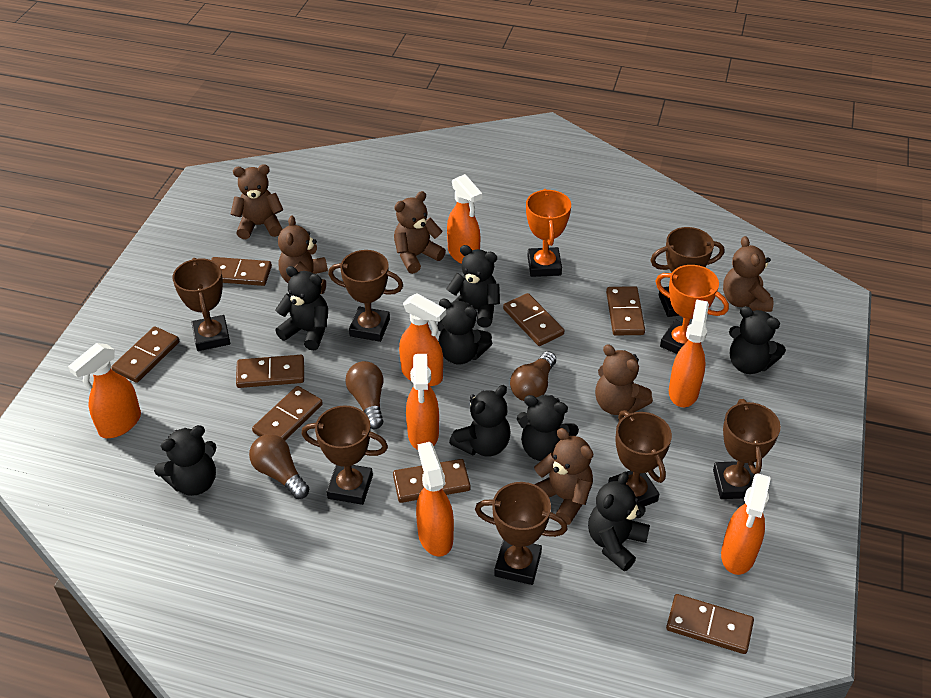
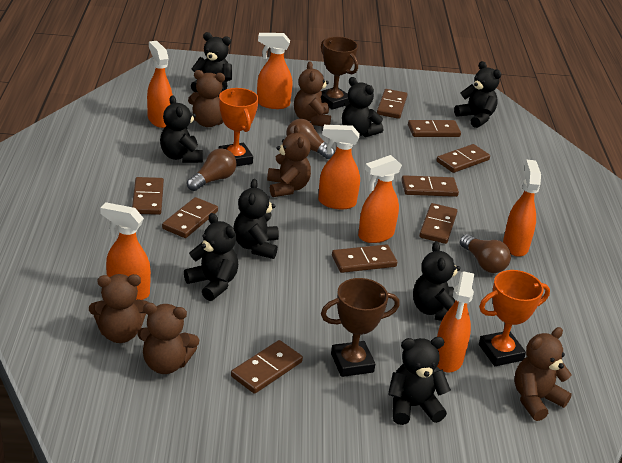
brown domino: 8 -> 9
brown trophy: 7 -> 2

